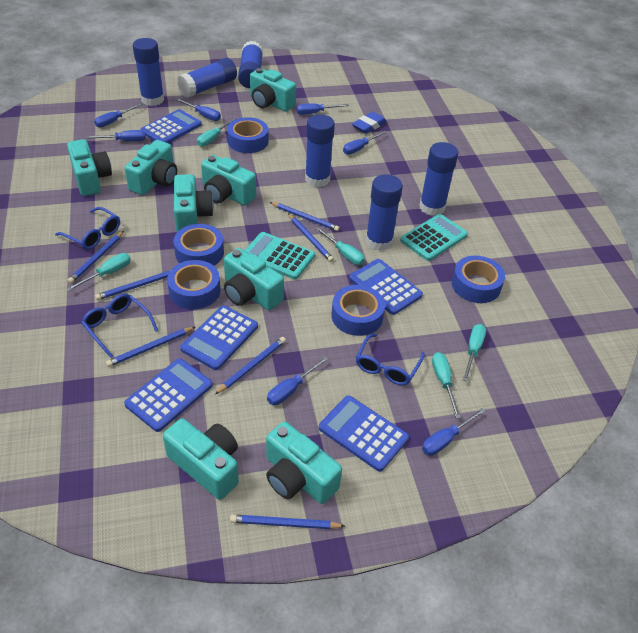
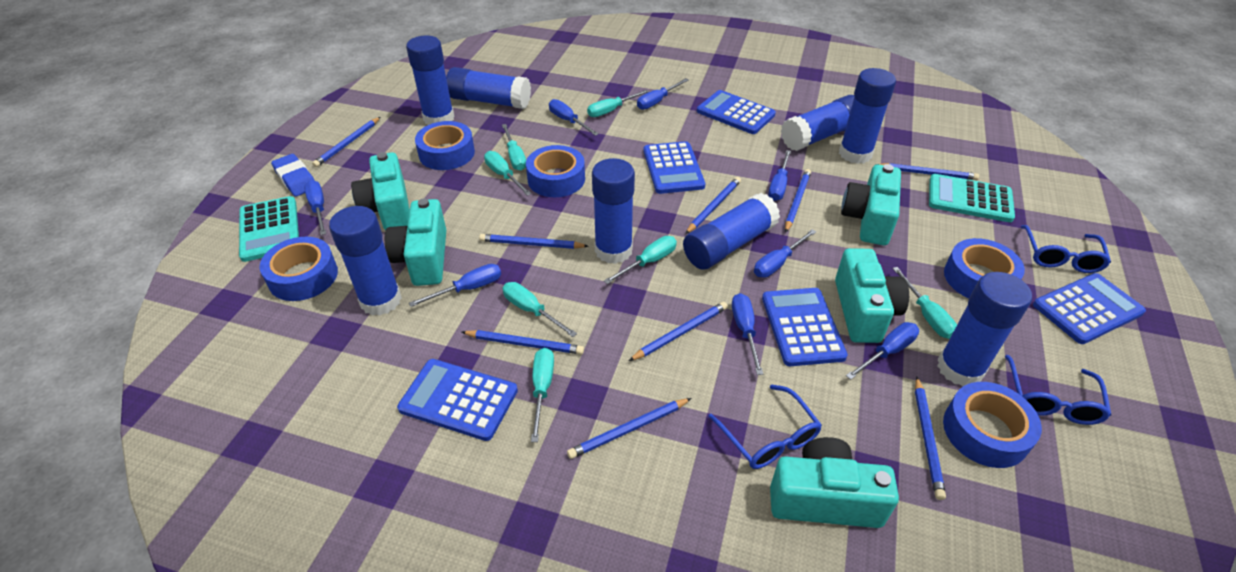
blue glue stick: 6 -> 8
blue pencil: 7 -> 9
blue screwdriver: 7 -> 8
turquoise camera: 8 -> 5
turquoise screwdriver: 5 -> 7

